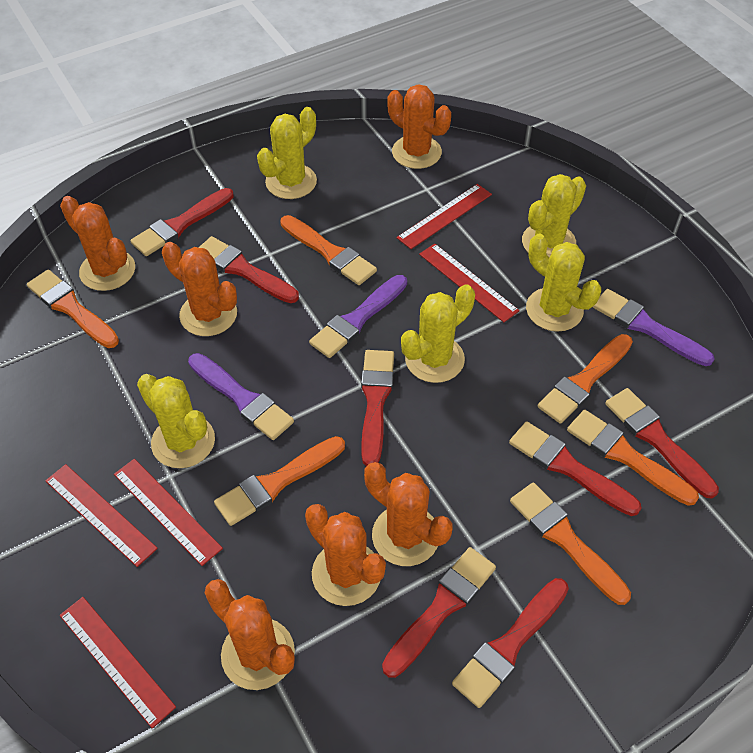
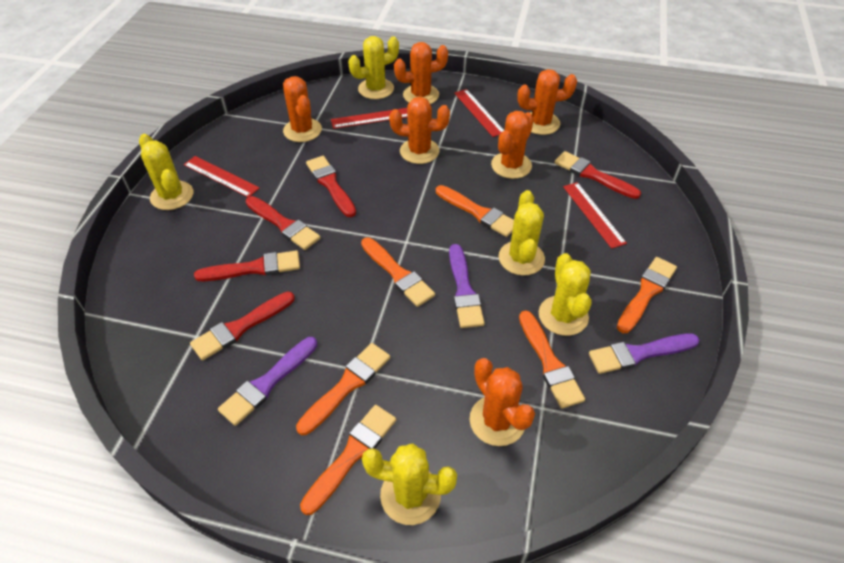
red brush: 7 -> 5
red ruler: 5 -> 4

